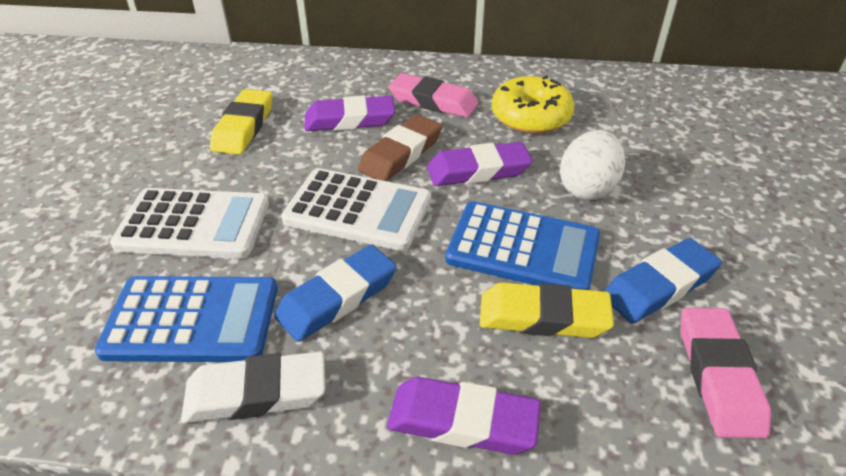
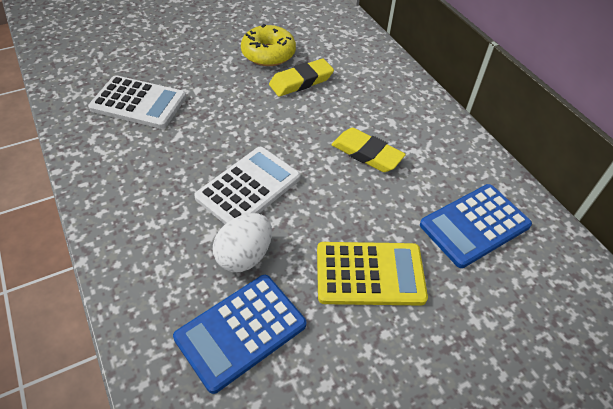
blue eraser: 2 -> 0
brown eraser: 1 -> 0
pink eraser: 2 -> 0
purple eraser: 3 -> 0
white eraser: 1 -> 0
yellow calculator: 0 -> 1

